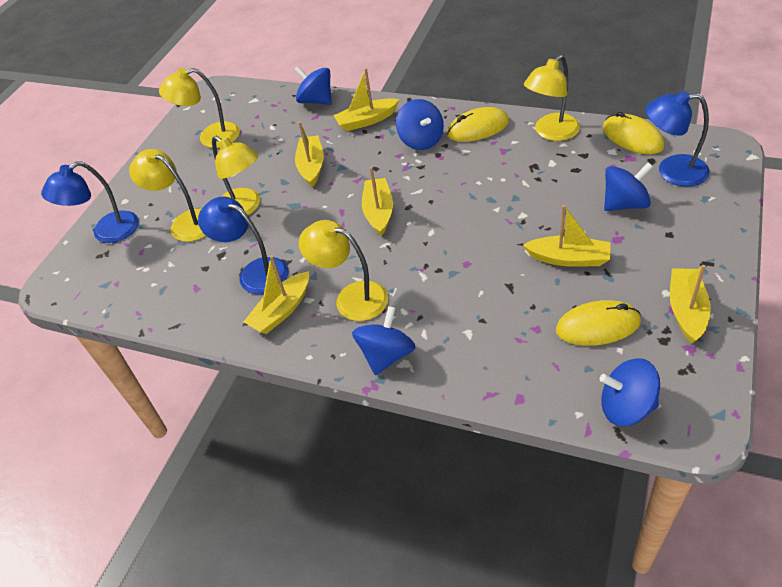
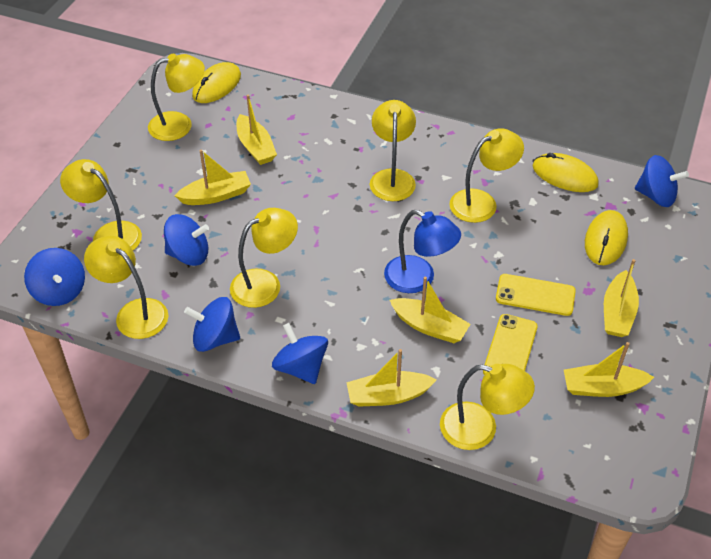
blue lamp: 3 -> 1
yellow lamp: 5 -> 7
yellow phone: 0 -> 2

